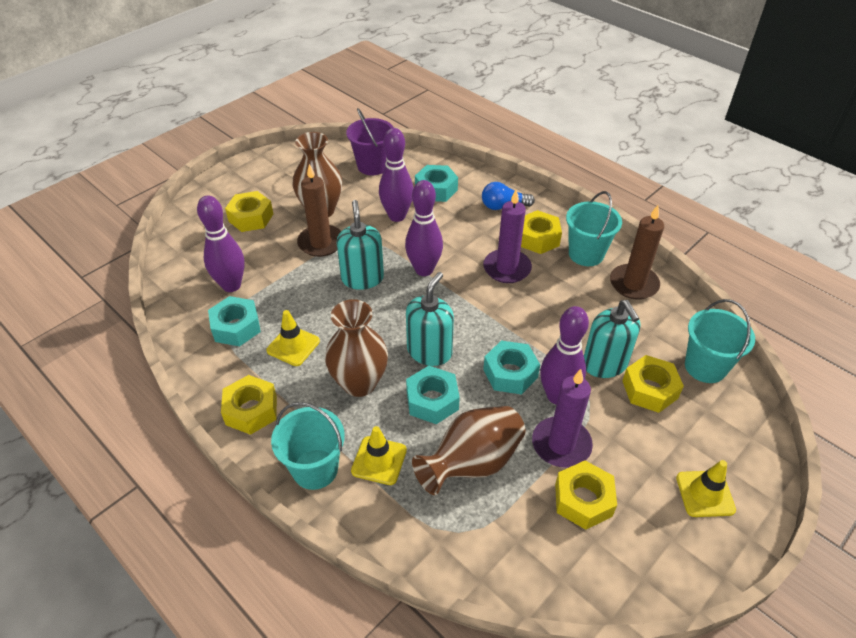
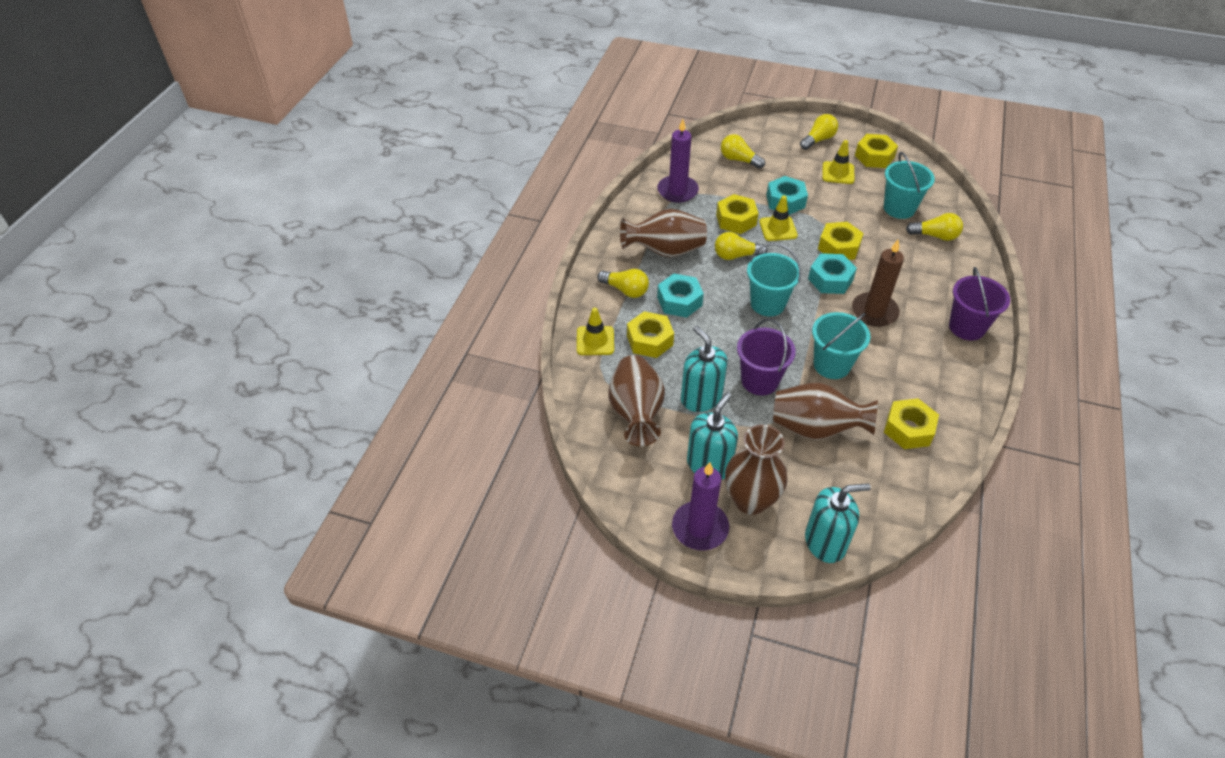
blue light bulb: 1 -> 0
brown candle: 2 -> 1
brown vase: 3 -> 4
purple bowling pin: 4 -> 0
purple bucket: 1 -> 2
turquoise nut: 4 -> 3
yellow light bulb: 0 -> 5

